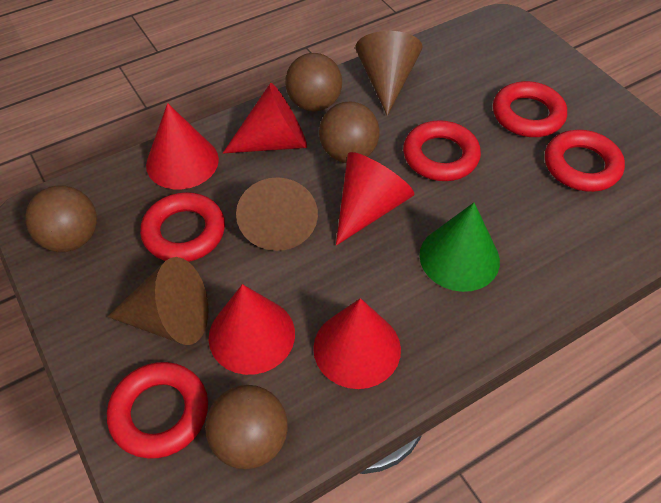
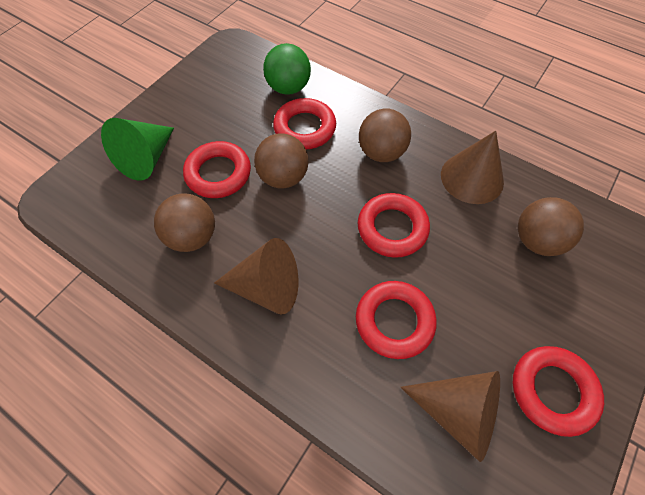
green ball: 0 -> 1
red cone: 5 -> 0

